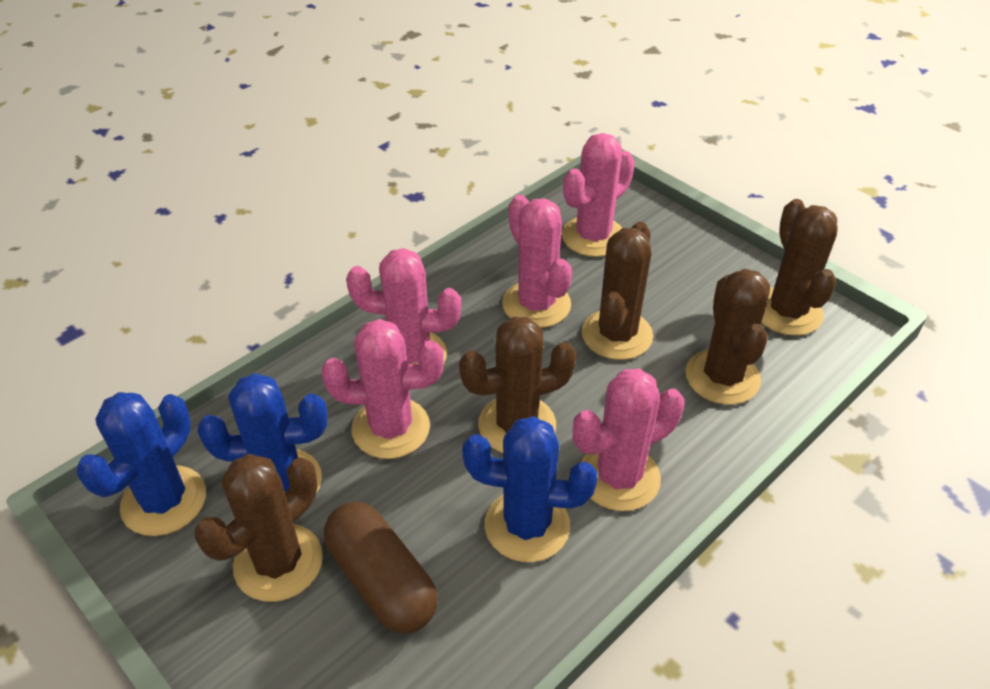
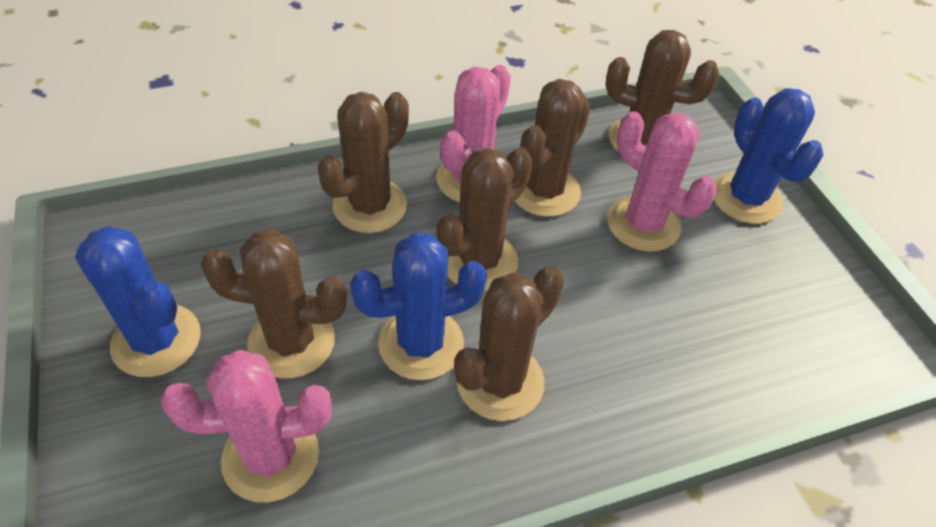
brown cactus: 5 -> 6
brown capsule: 1 -> 0
pink cactus: 5 -> 3

